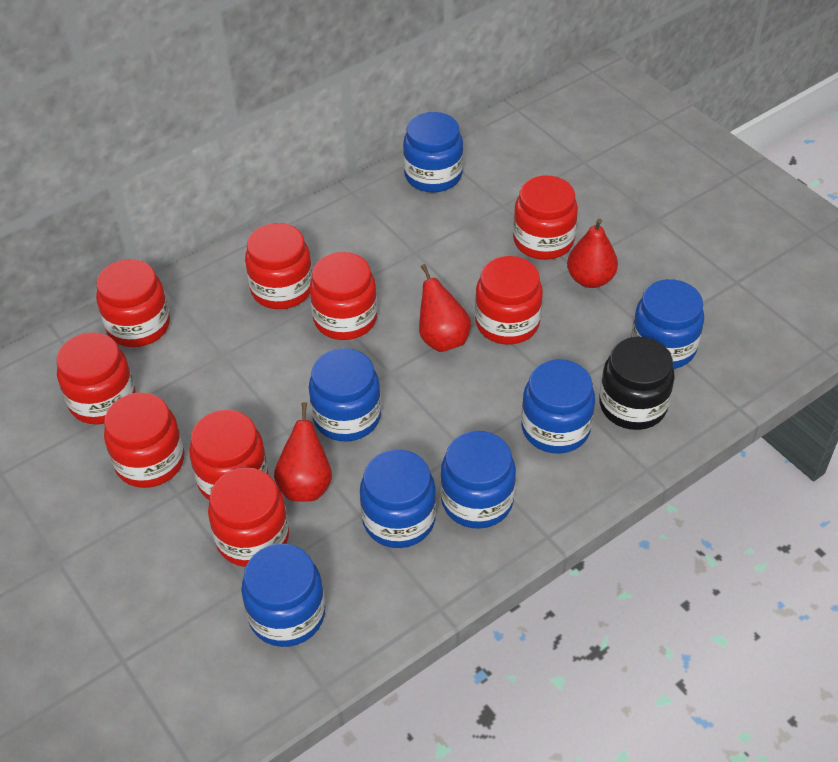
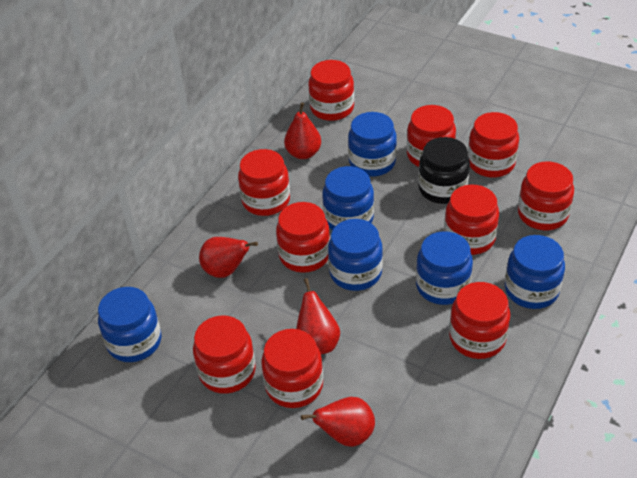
blue jar: 7 -> 6
red jar: 9 -> 10
red pear: 3 -> 4

